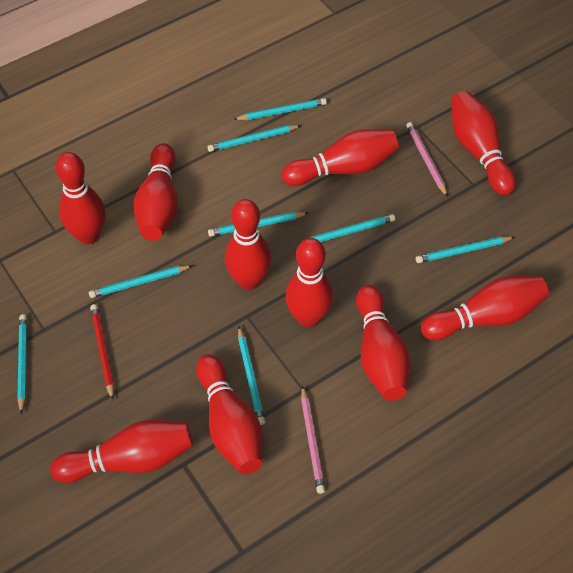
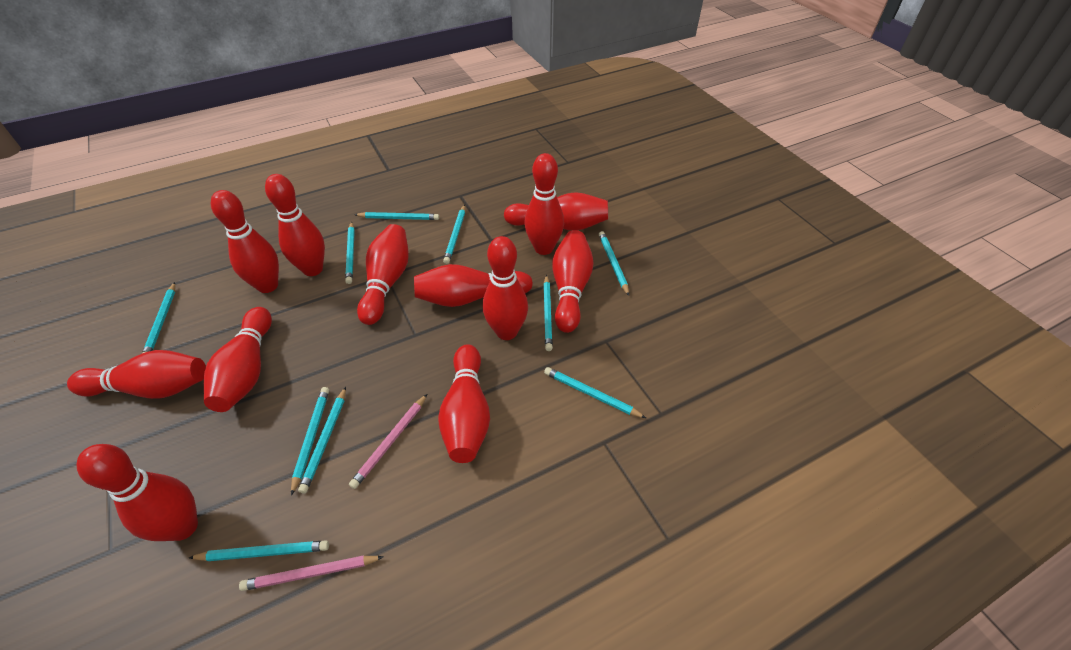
red bowling pin: 10 -> 12
red pencil: 1 -> 0
turquoise pencil: 8 -> 10

